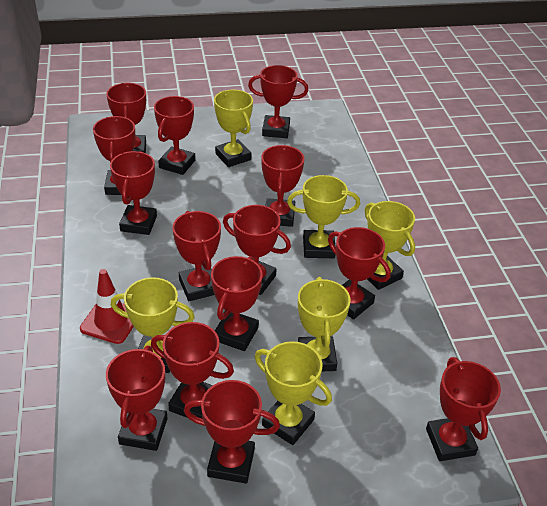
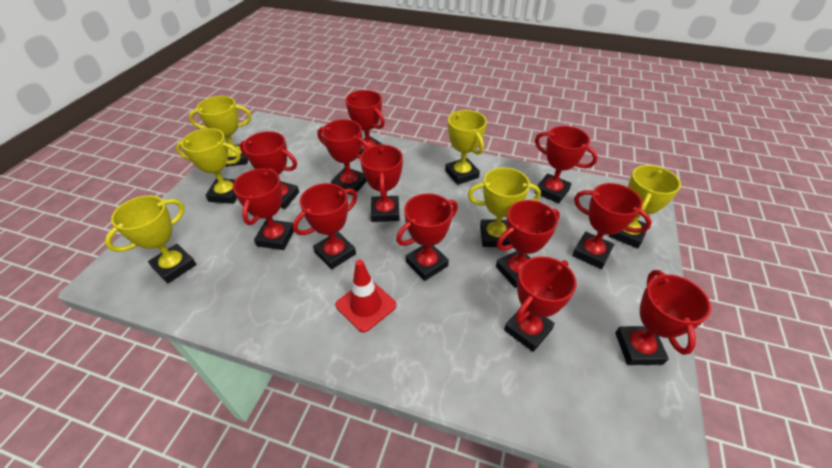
red trophy: 14 -> 12

